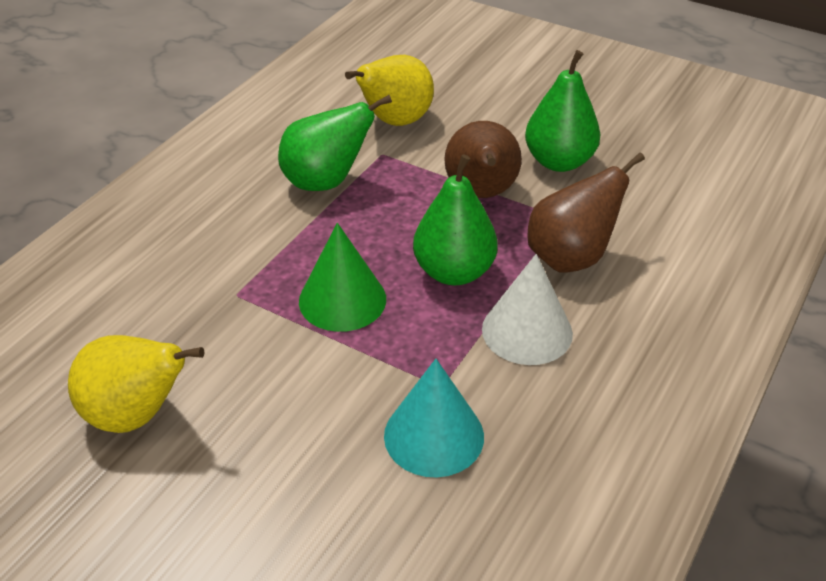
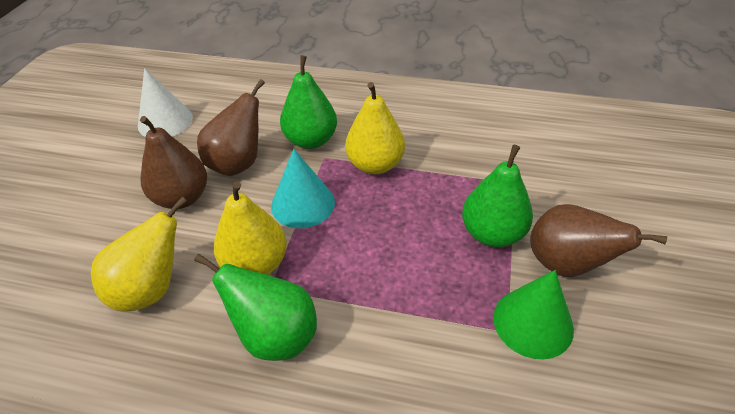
brown pear: 2 -> 3
yellow pear: 2 -> 3

